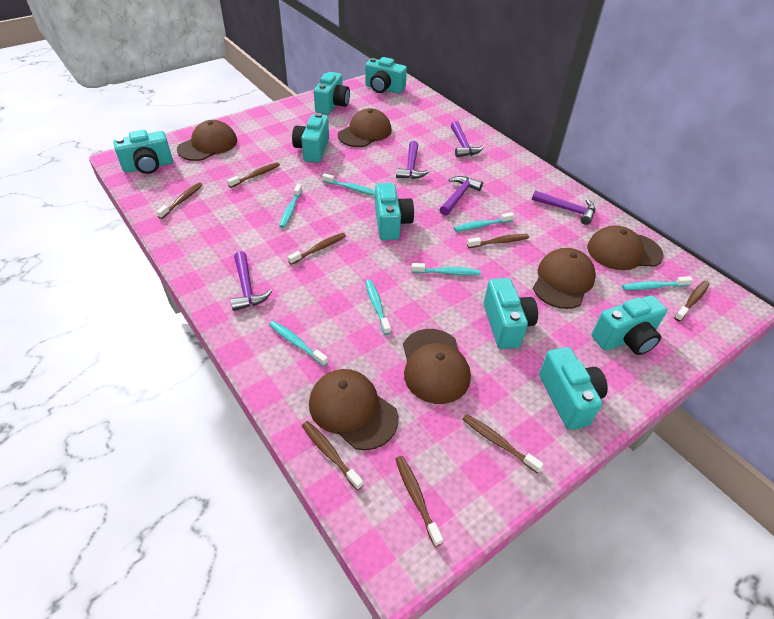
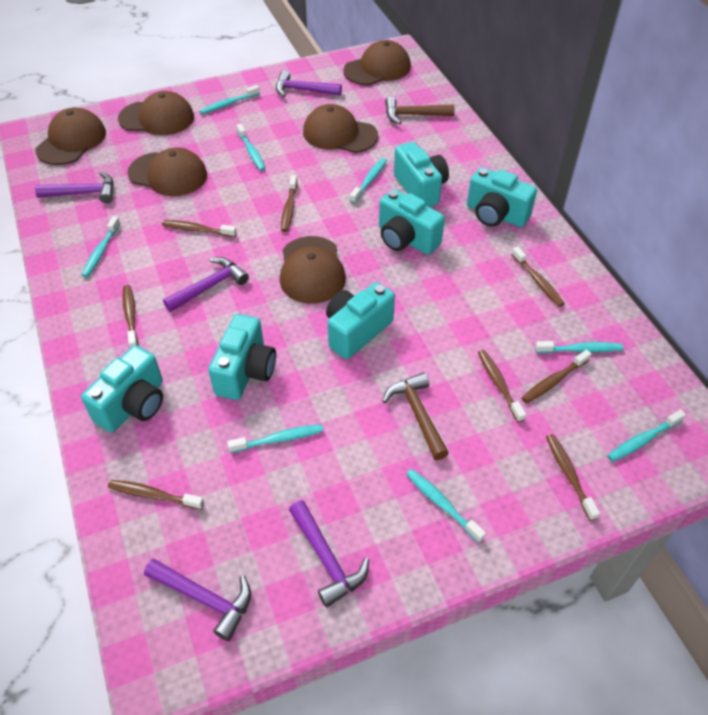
brown hammer: 0 -> 2
turquoise camera: 8 -> 6
turquoise toothbrush: 7 -> 8

